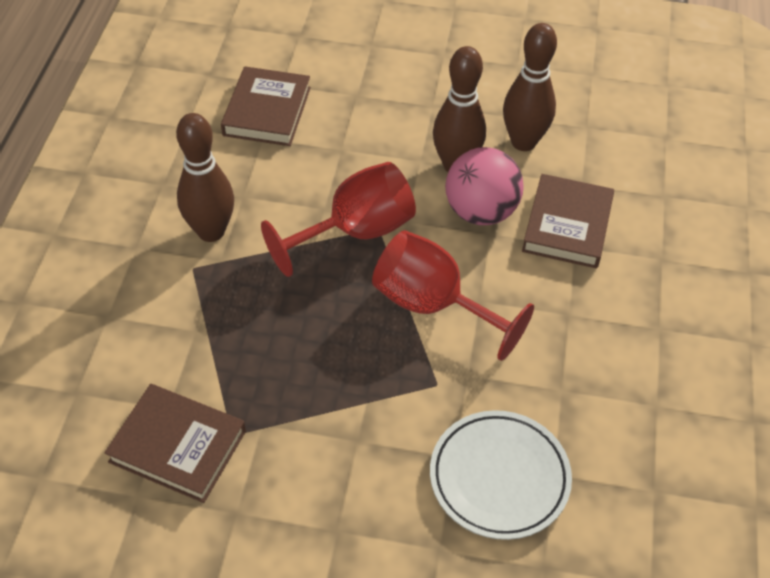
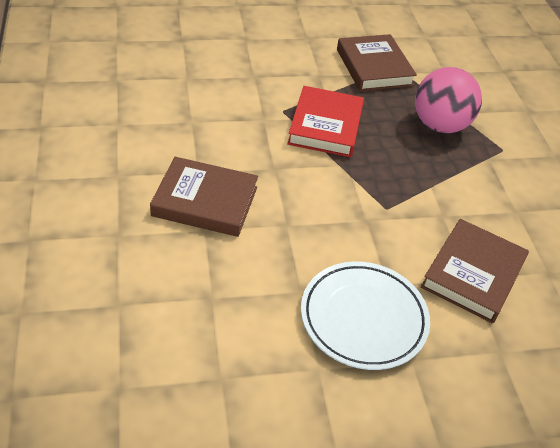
brown bowling pin: 3 -> 0
red book: 0 -> 1
red goblet: 2 -> 0

